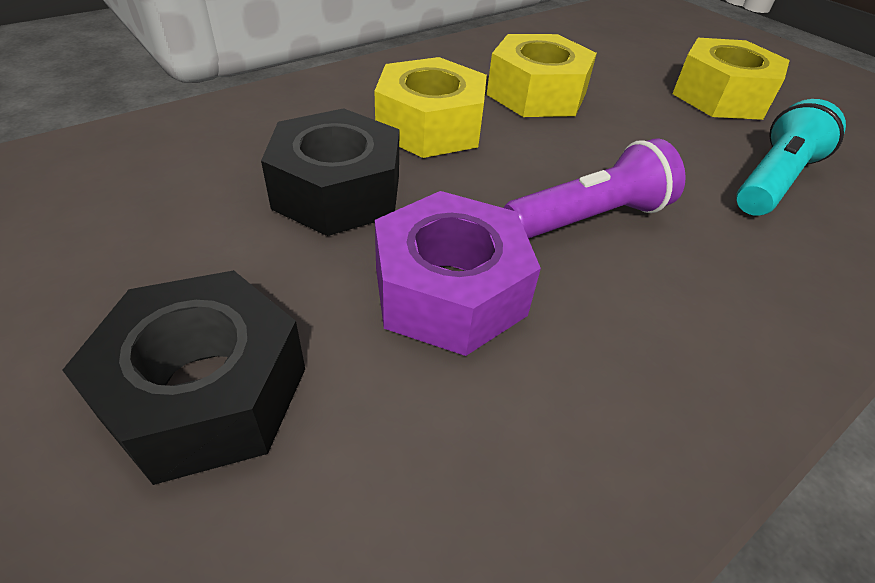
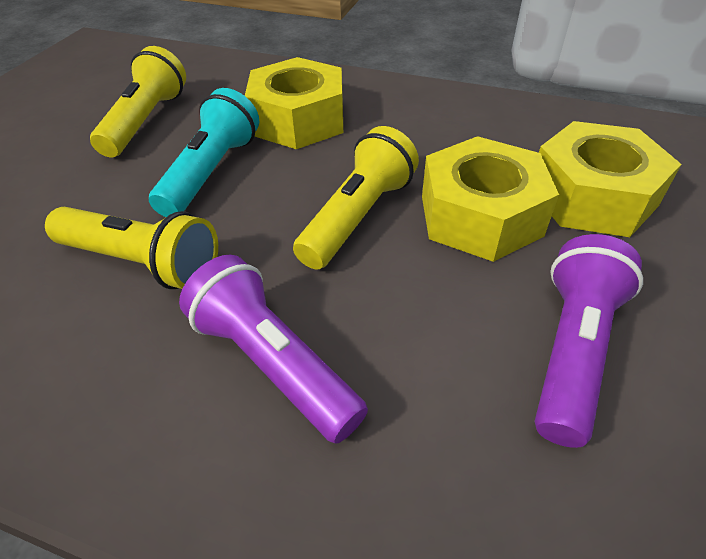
black nut: 2 -> 0
purple flashlight: 1 -> 2
purple nut: 1 -> 0
yellow flashlight: 0 -> 3

